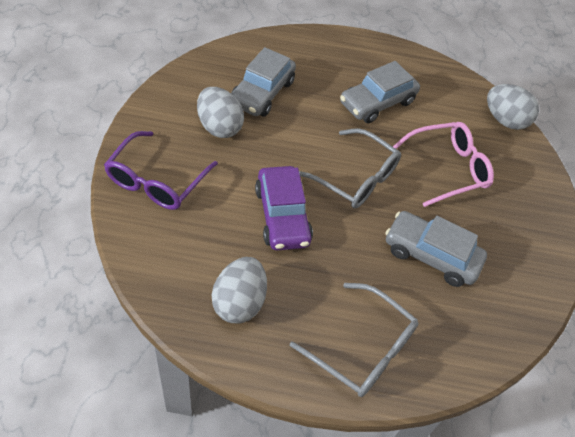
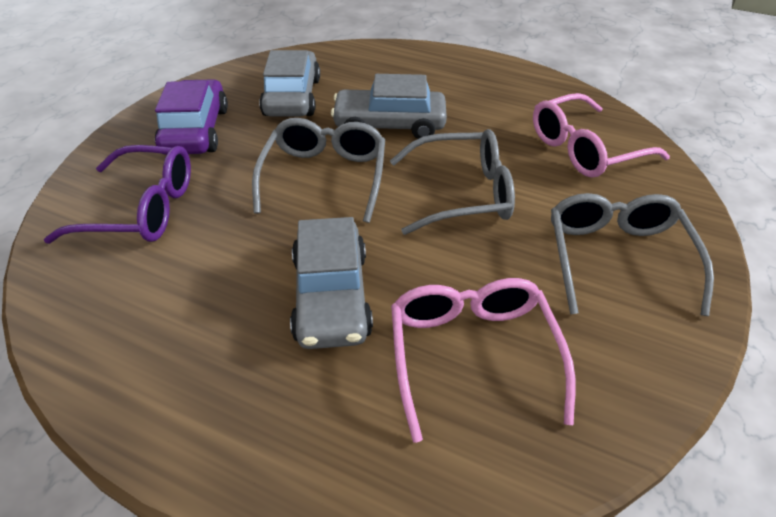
grey egg: 3 -> 0
grey glasses: 2 -> 3
pink glasses: 1 -> 2

